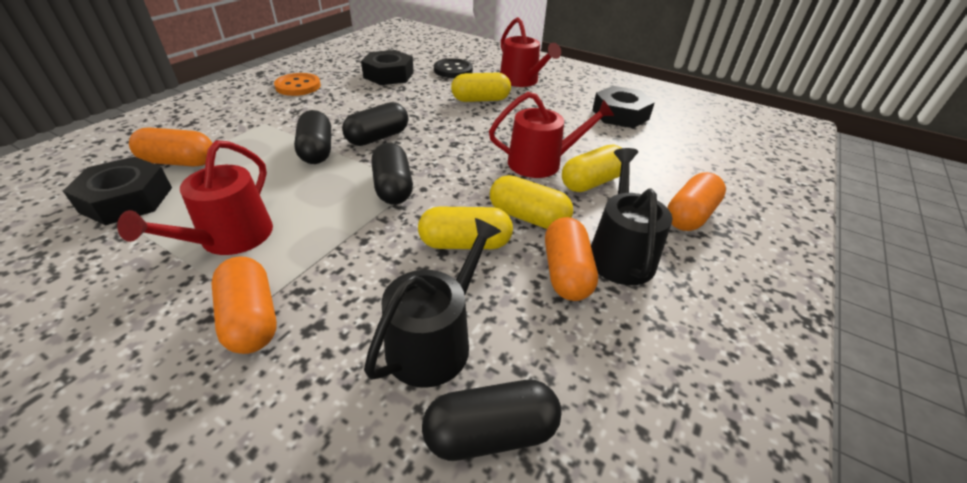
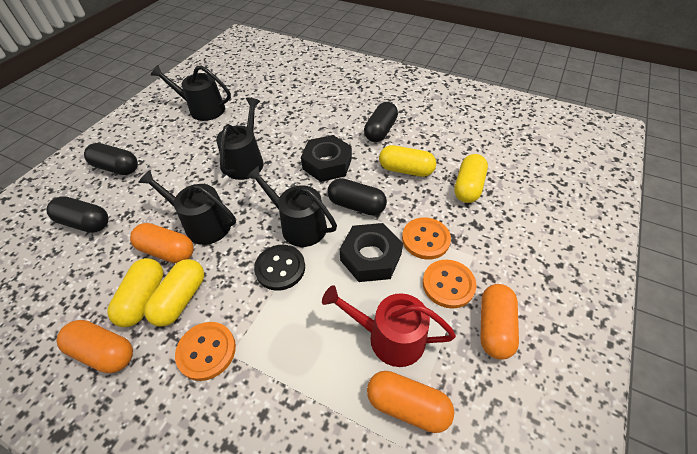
black nut: 3 -> 2
black watering can: 2 -> 4
orange button: 1 -> 3
red watering can: 3 -> 1

